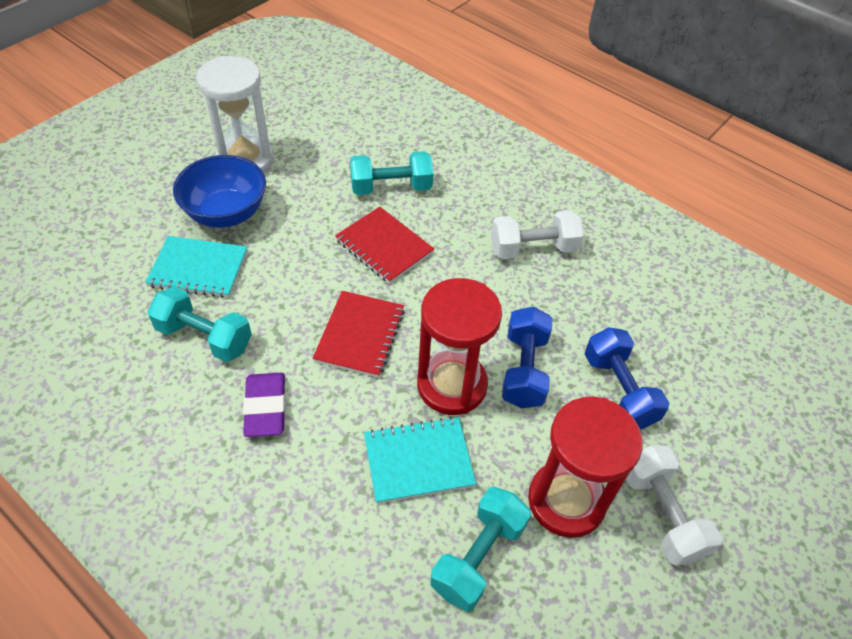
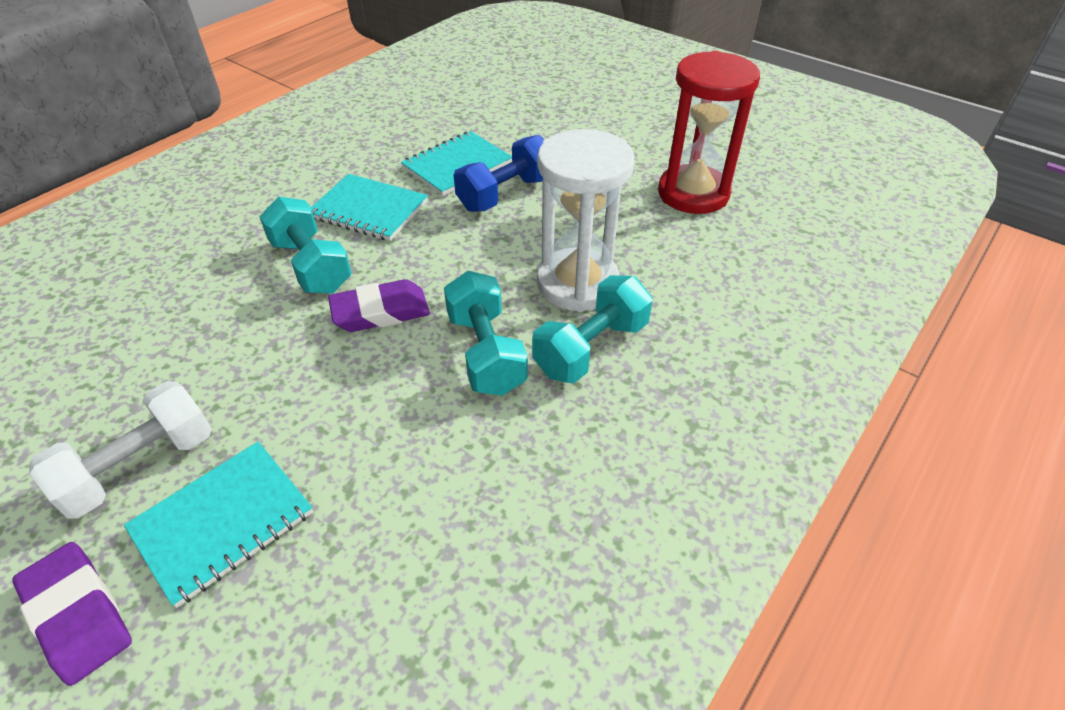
blue bowl: 1 -> 0
blue dumbbell: 2 -> 1
purple eraser: 1 -> 2
red hourglass: 2 -> 1
red notebook: 2 -> 0
turquoise notebook: 2 -> 3
white dumbbell: 2 -> 1

